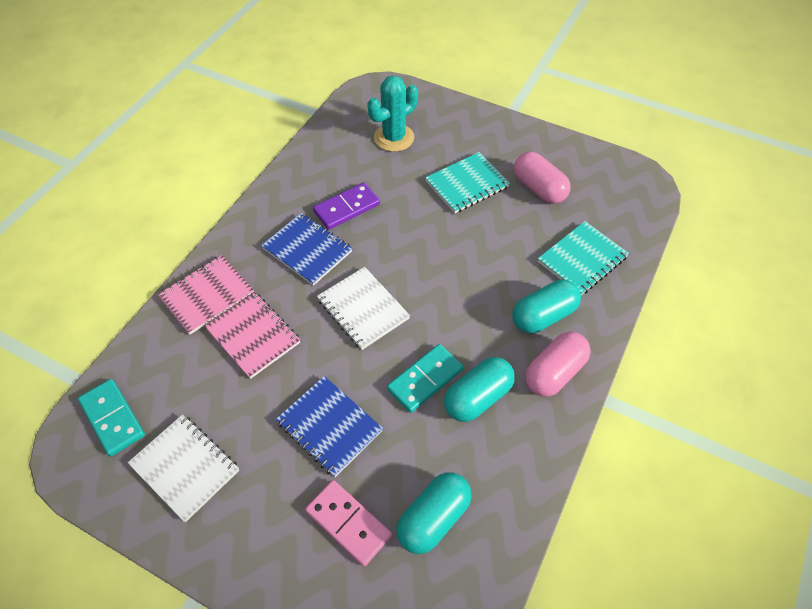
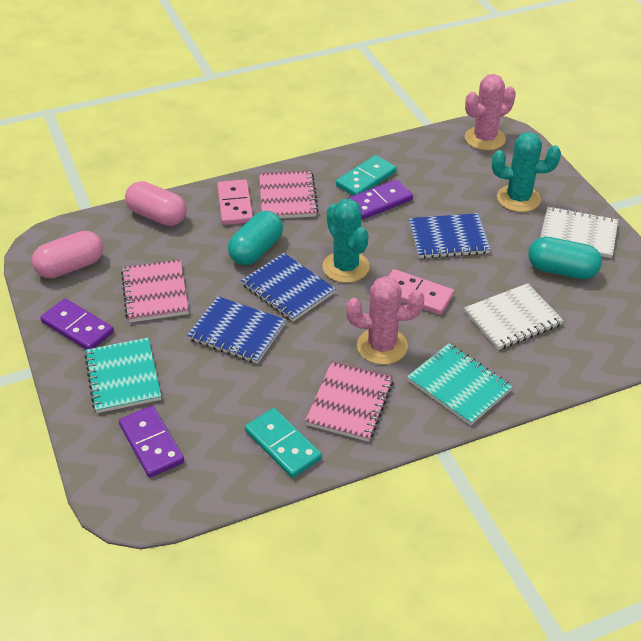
blue notebook: 2 -> 3
pink cactus: 0 -> 2
pink domino: 1 -> 2
pink notebook: 2 -> 3
purple domino: 1 -> 3
turquoise cactus: 1 -> 2
turquoise capsule: 3 -> 2

